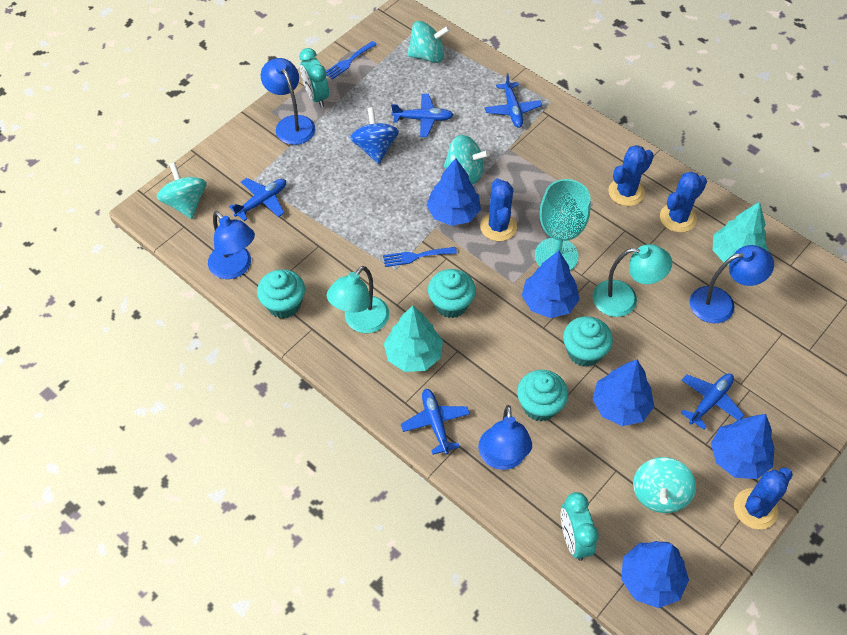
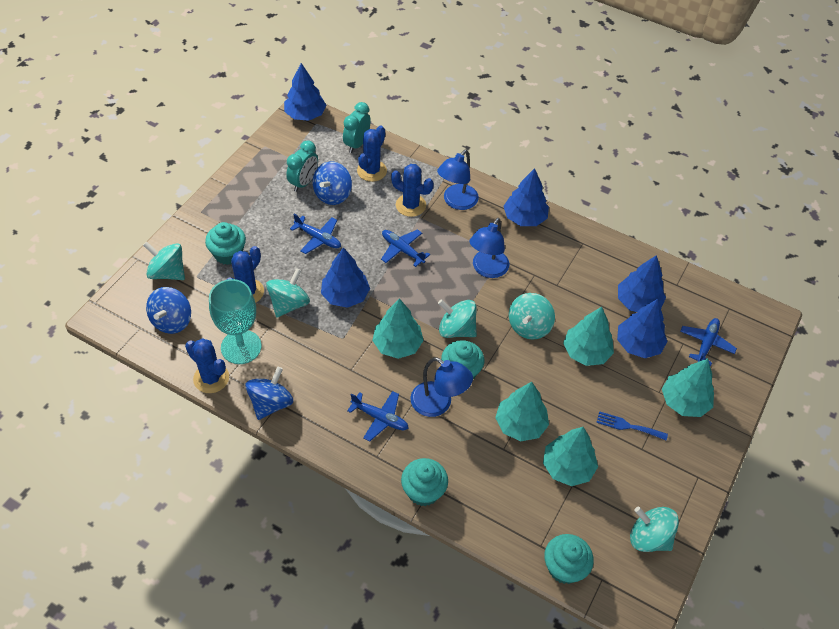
blue fork: 2 -> 1
blue lamp: 4 -> 3
blue plane: 5 -> 4
blue spinning top: 1 -> 3
turquoise lamp: 2 -> 0
turquoise spinning top: 4 -> 5
turquoise tree: 2 -> 5

